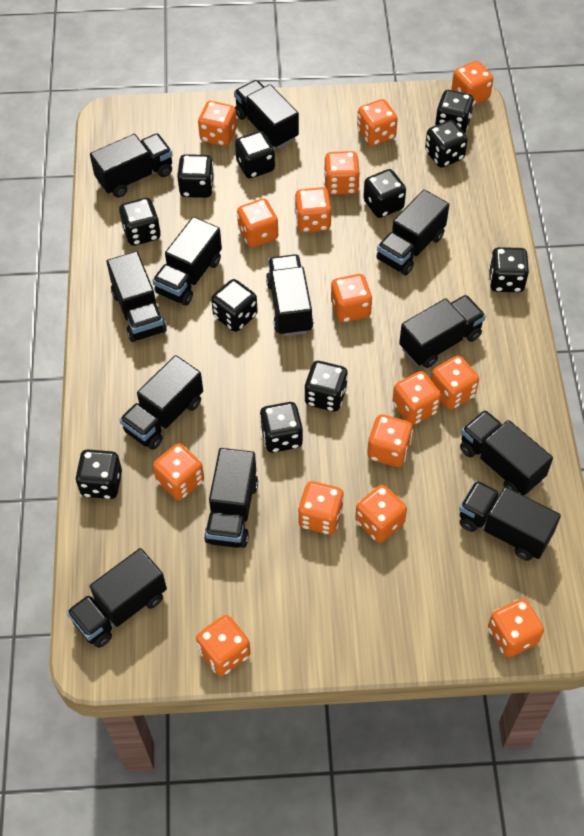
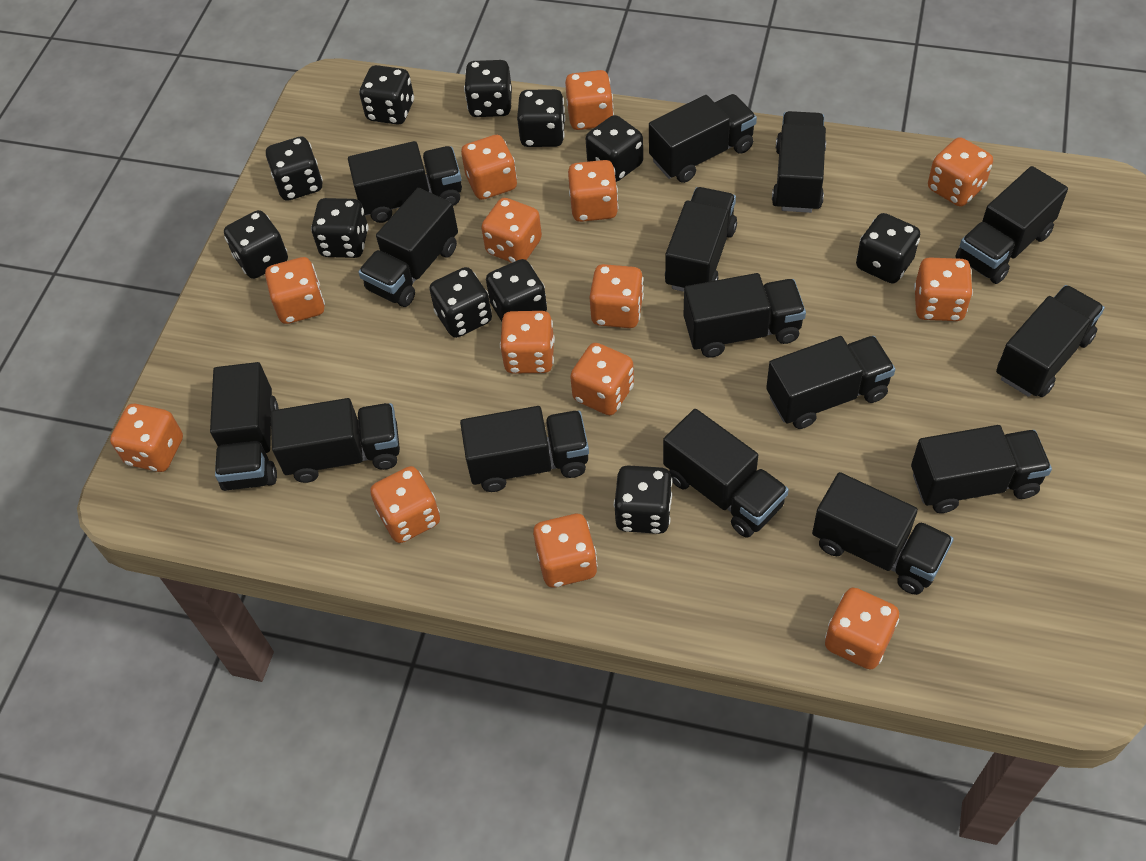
black truck: 12 -> 15
orange dice: 15 -> 14

